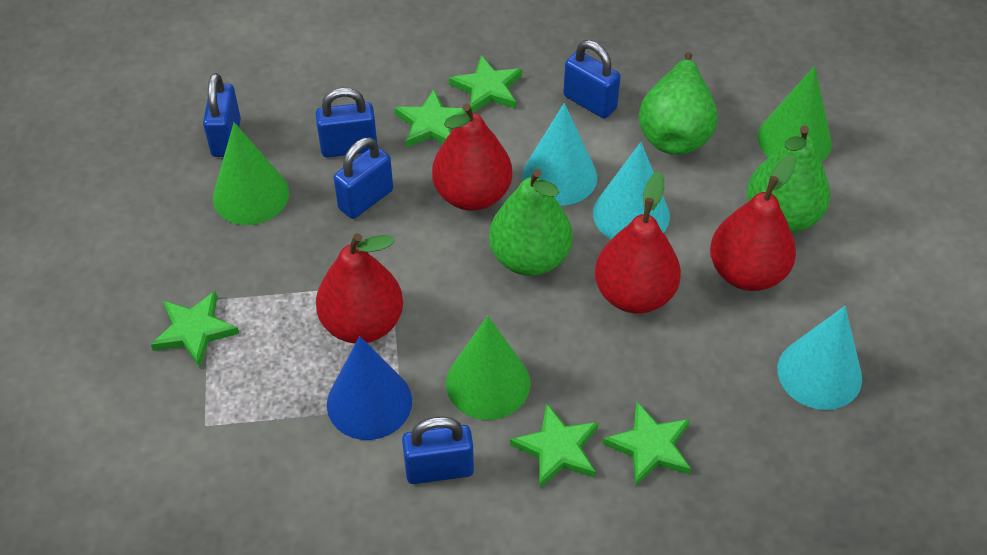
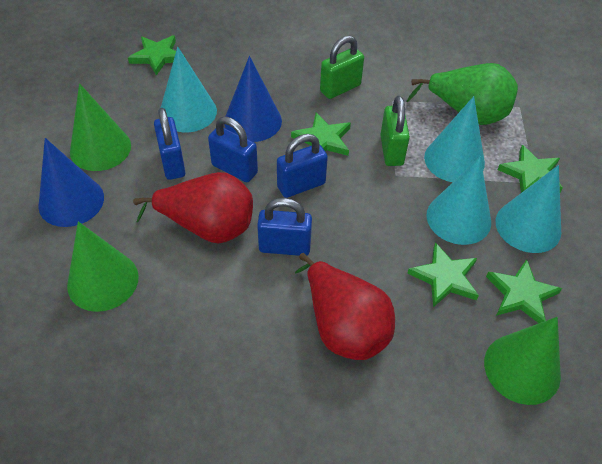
blue cone: 1 -> 2
blue padlock: 5 -> 4
green padlock: 0 -> 2
green pear: 3 -> 1
red pear: 4 -> 2
turquoise cone: 3 -> 4

